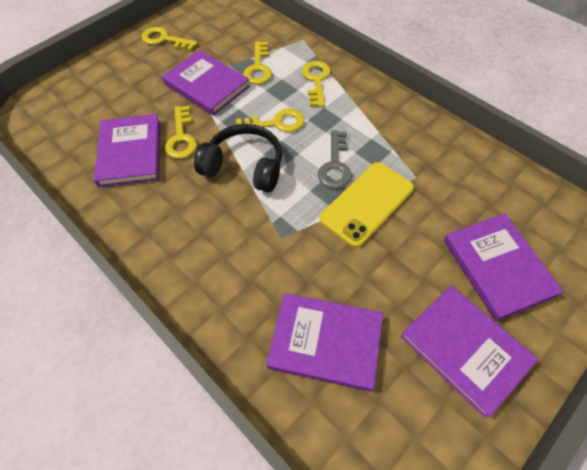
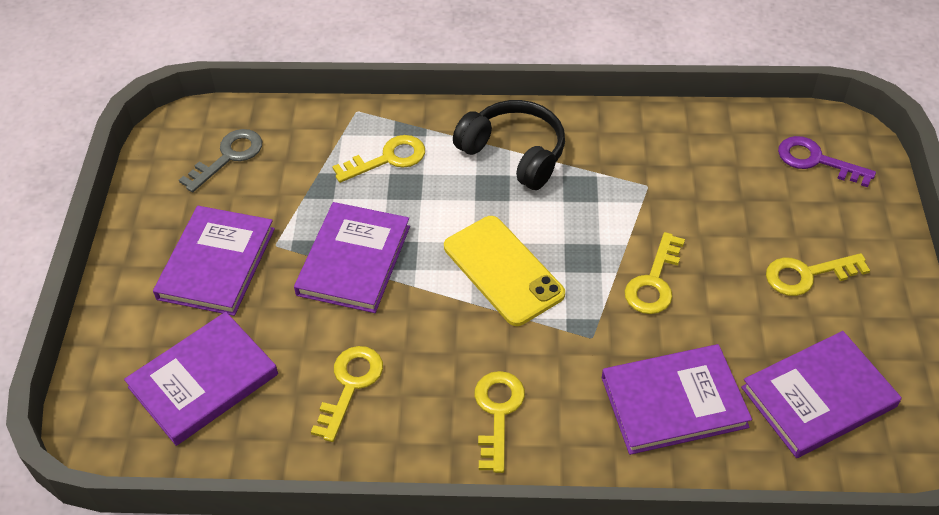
purple key: 0 -> 1

